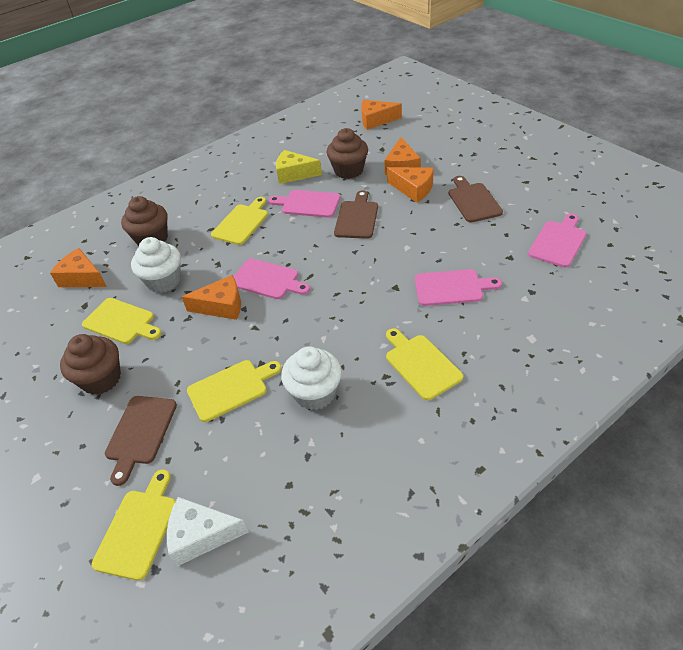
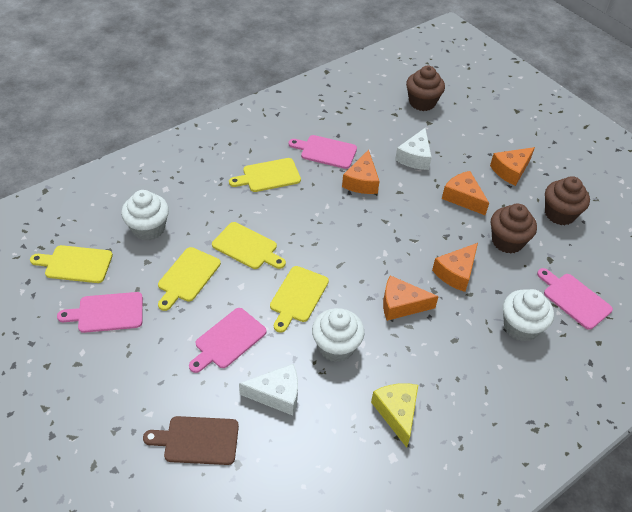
brown cutting board: 3 -> 1
white cheese: 1 -> 2
white cupcake: 2 -> 3

